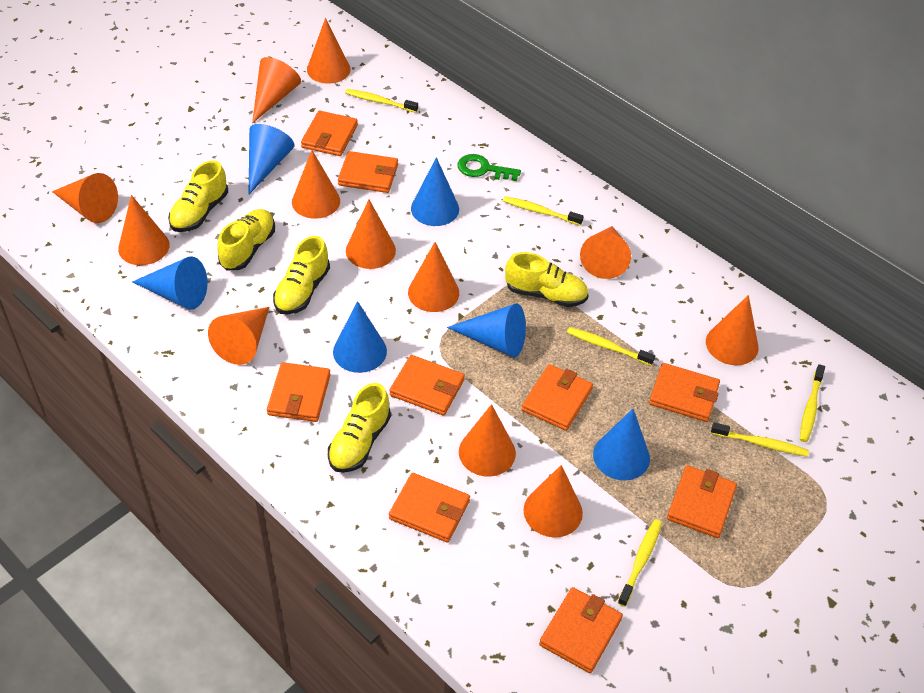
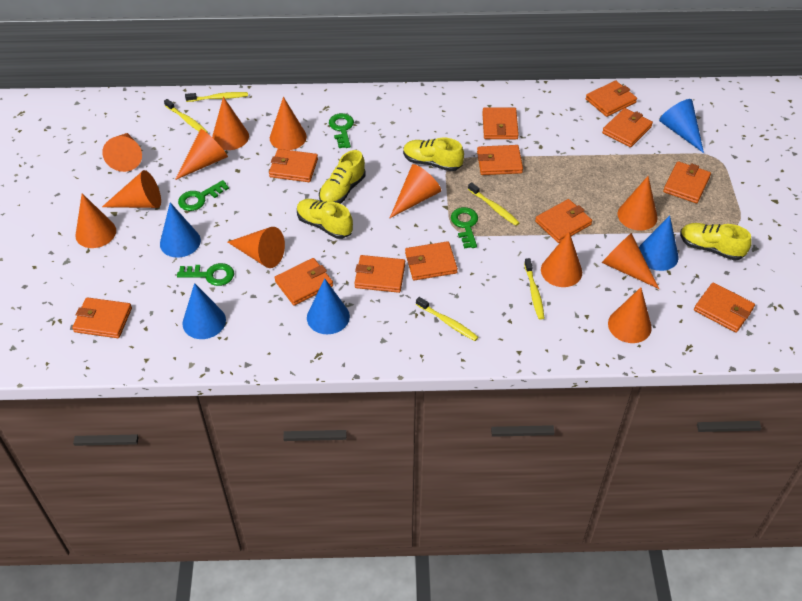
blue cone: 6 -> 5
green key: 1 -> 4
orange wallet: 9 -> 12
yellow shoe: 5 -> 4
yellow toothbrush: 6 -> 5

